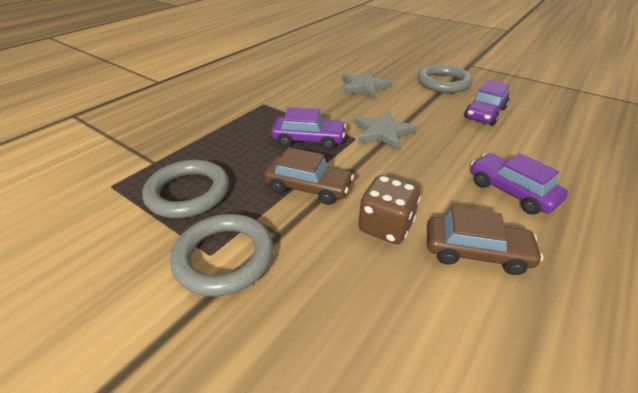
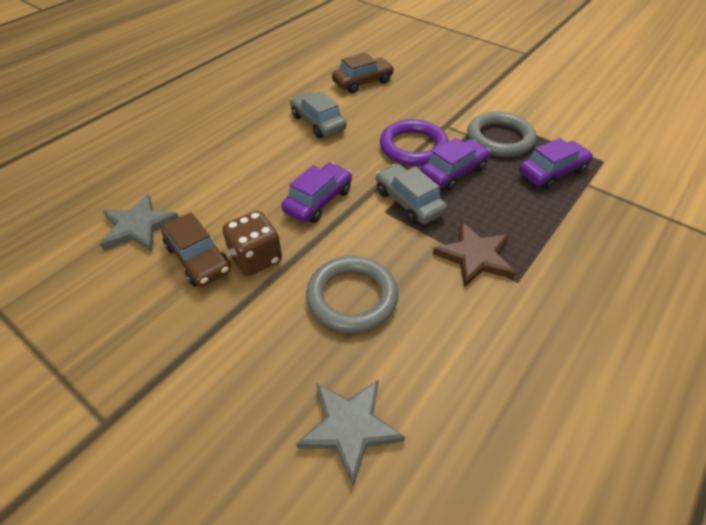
brown star: 0 -> 1
grey car: 0 -> 2
grey ring: 3 -> 2
purple ring: 0 -> 1

